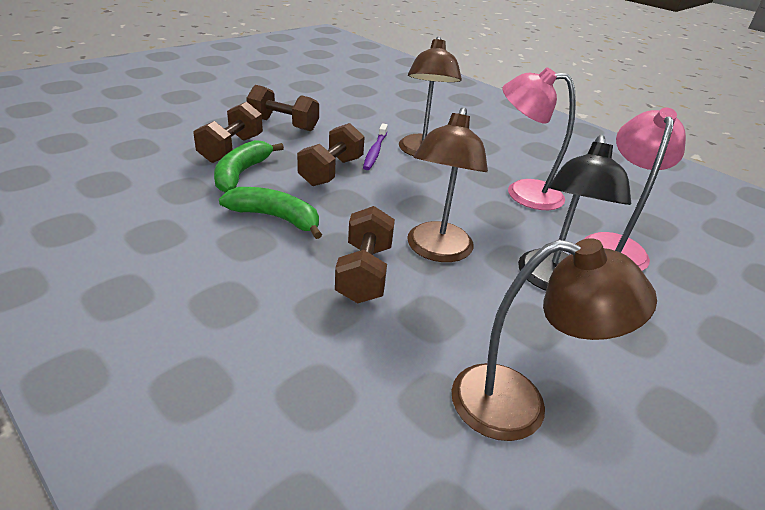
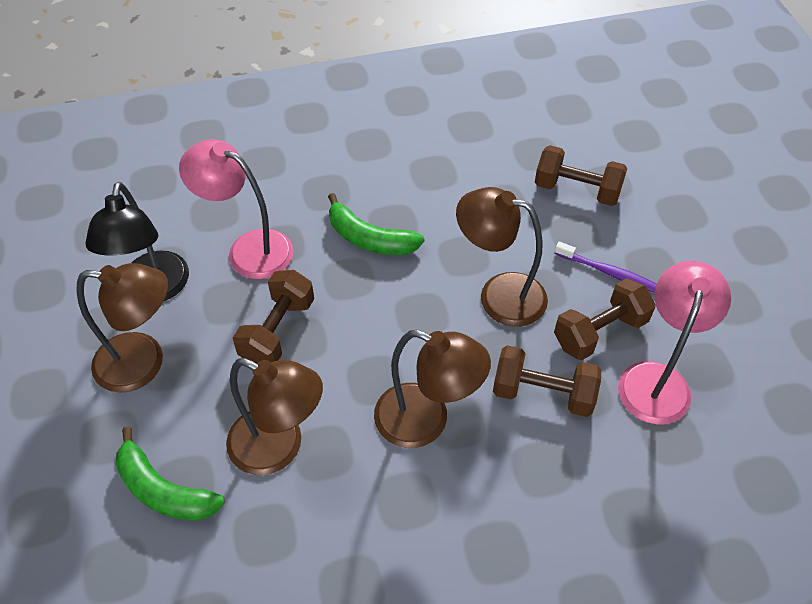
brown lamp: 3 -> 4

